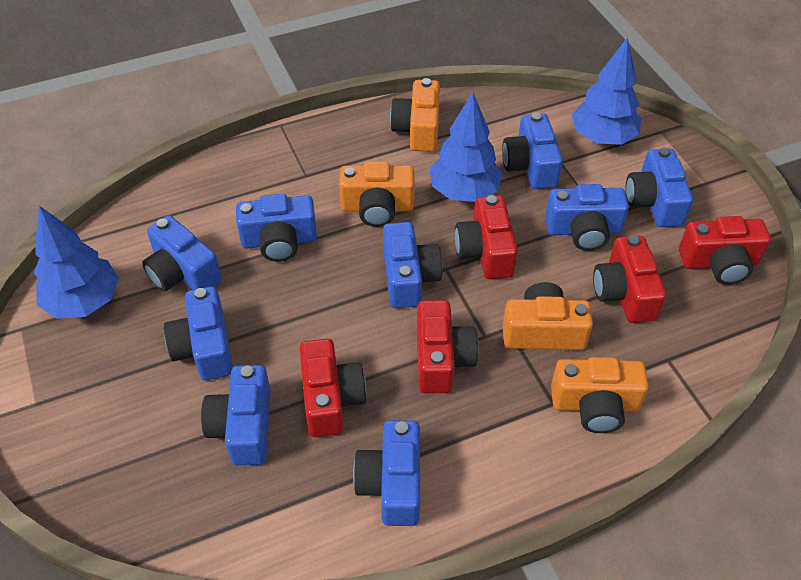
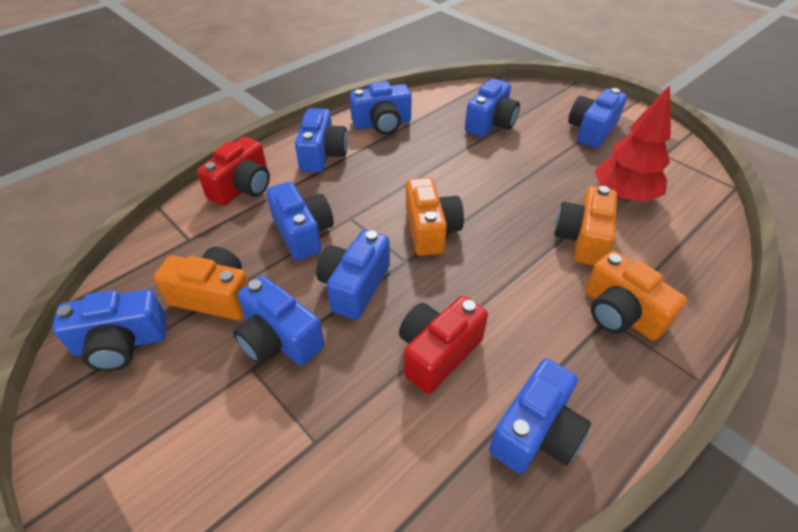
blue tree: 3 -> 0
red camera: 5 -> 2
red tree: 0 -> 1

